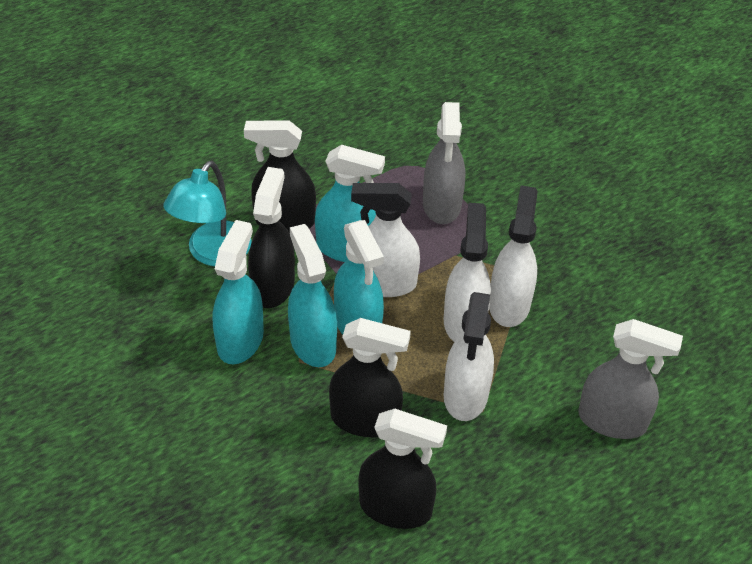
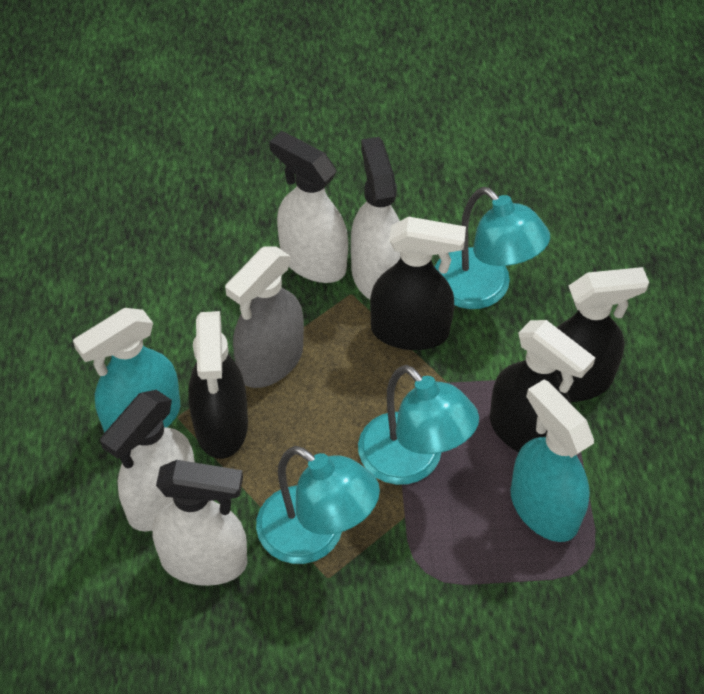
grey spray bottle: 2 -> 1
turquoise lamp: 1 -> 3
turquoise spray bottle: 4 -> 2

